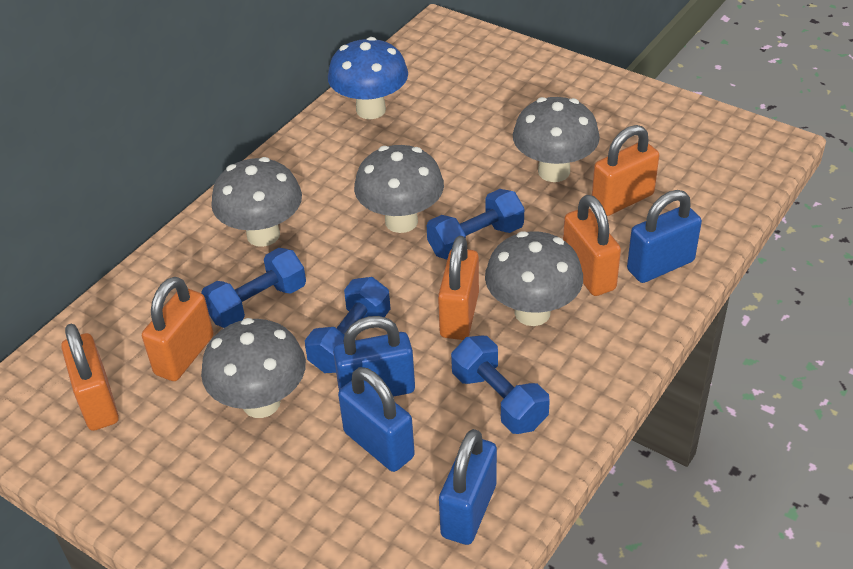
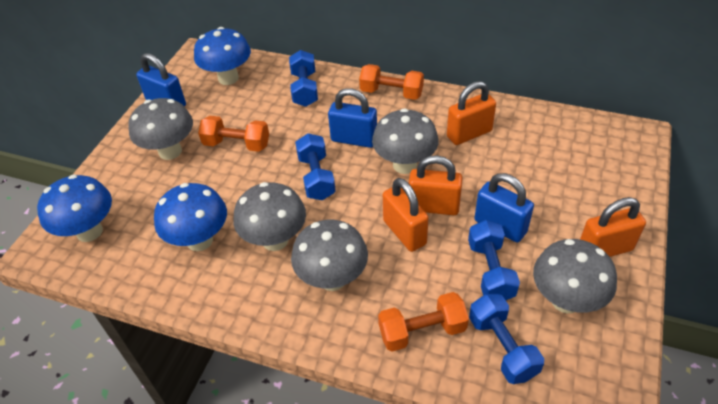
blue mushroom: 1 -> 3
blue padlock: 4 -> 3
orange dumbbell: 0 -> 3
orange padlock: 5 -> 4

